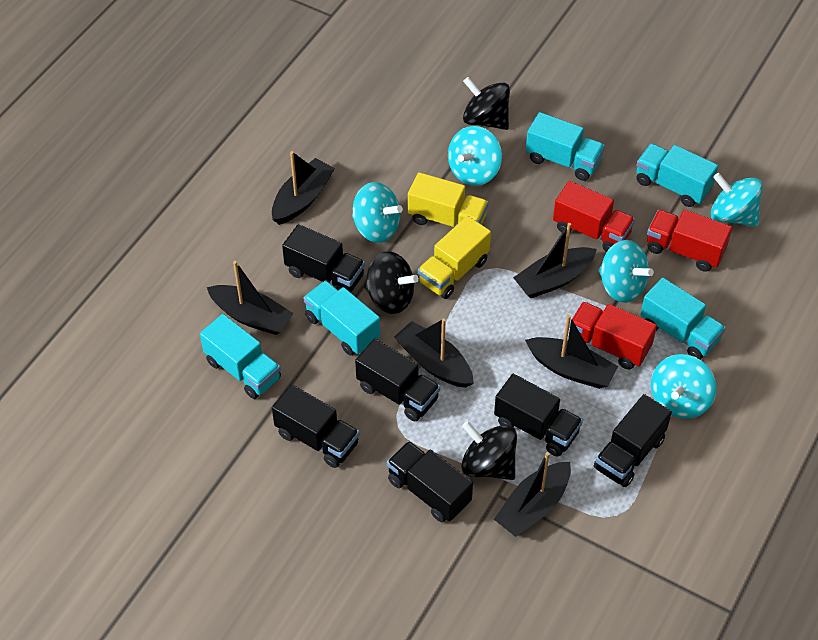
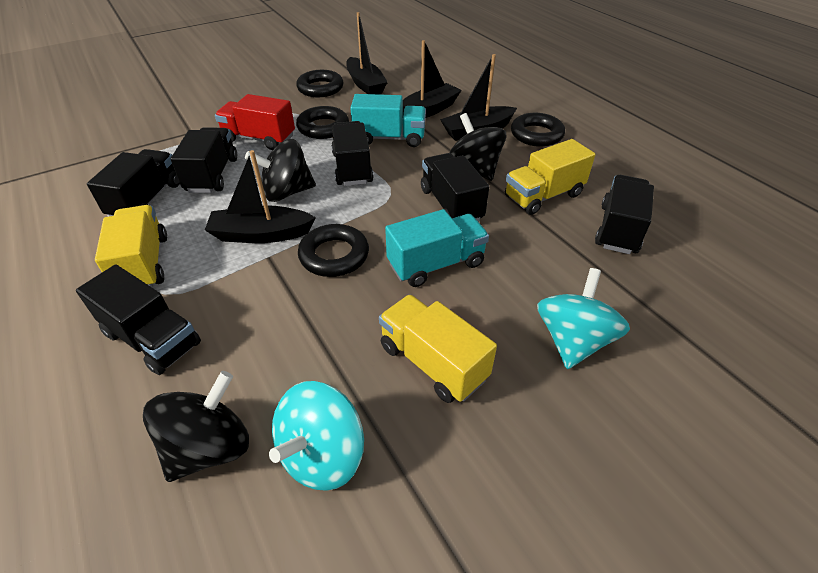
black boat: 6 -> 4
black ring: 0 -> 4
red truck: 3 -> 1
turquoise spinning top: 5 -> 2
turquoise truck: 5 -> 2
yellow truck: 2 -> 3

